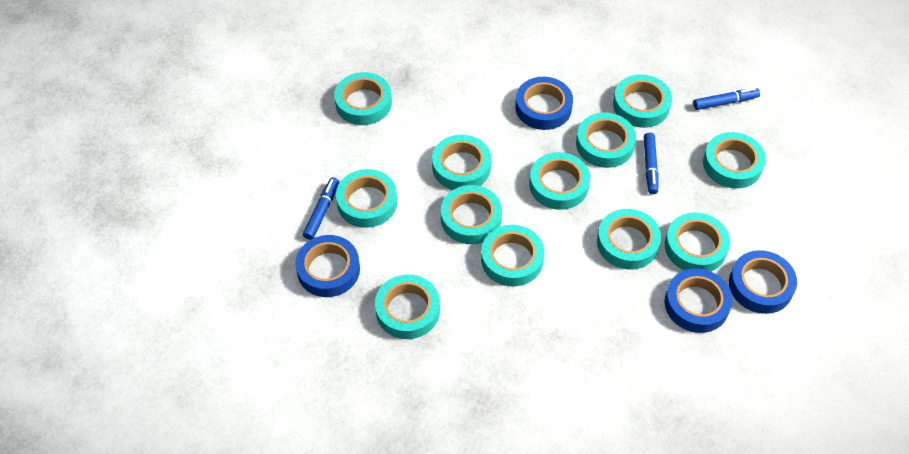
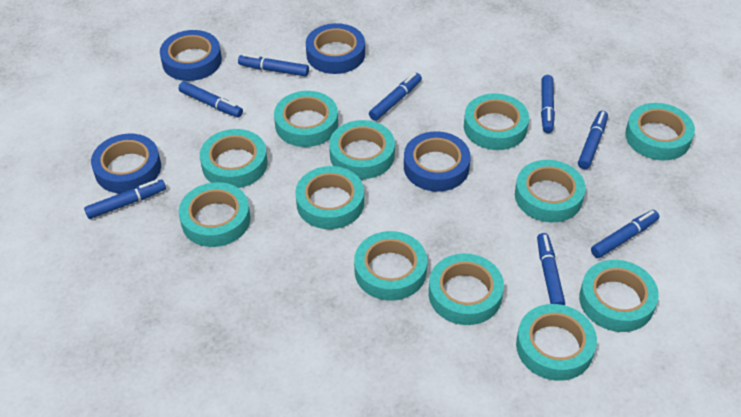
blue marker: 3 -> 8

